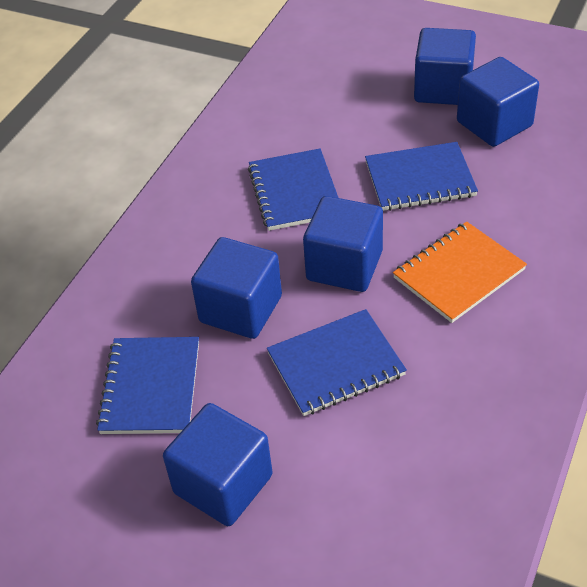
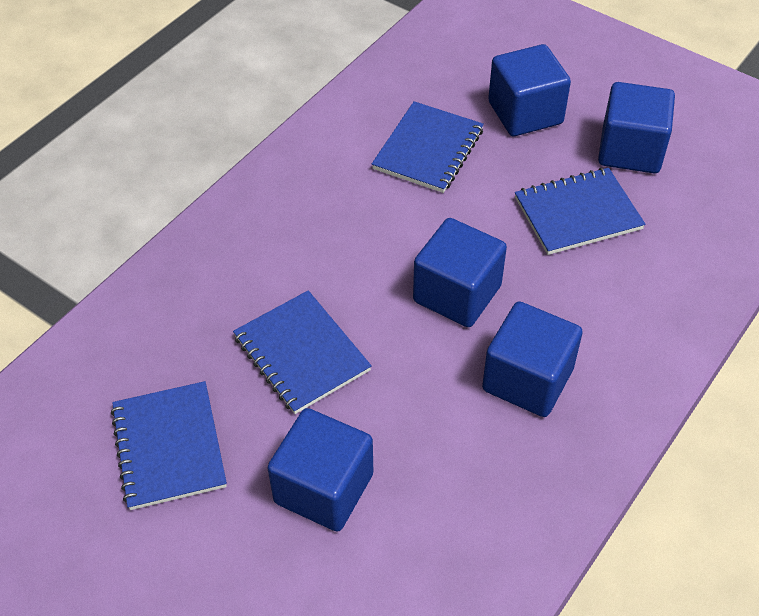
orange notebook: 1 -> 0

